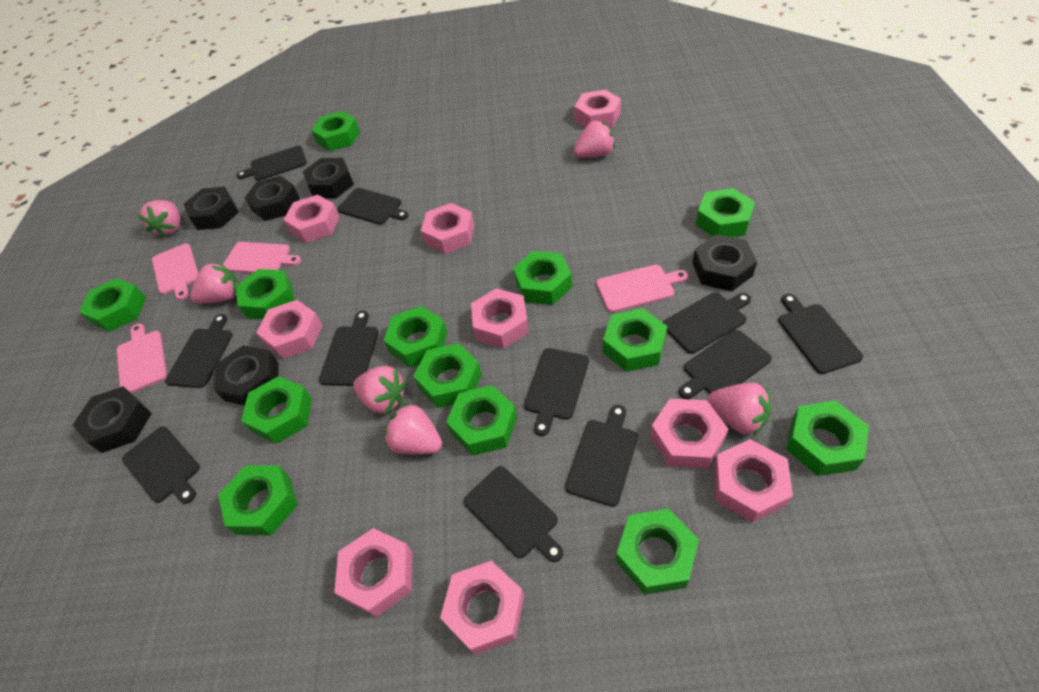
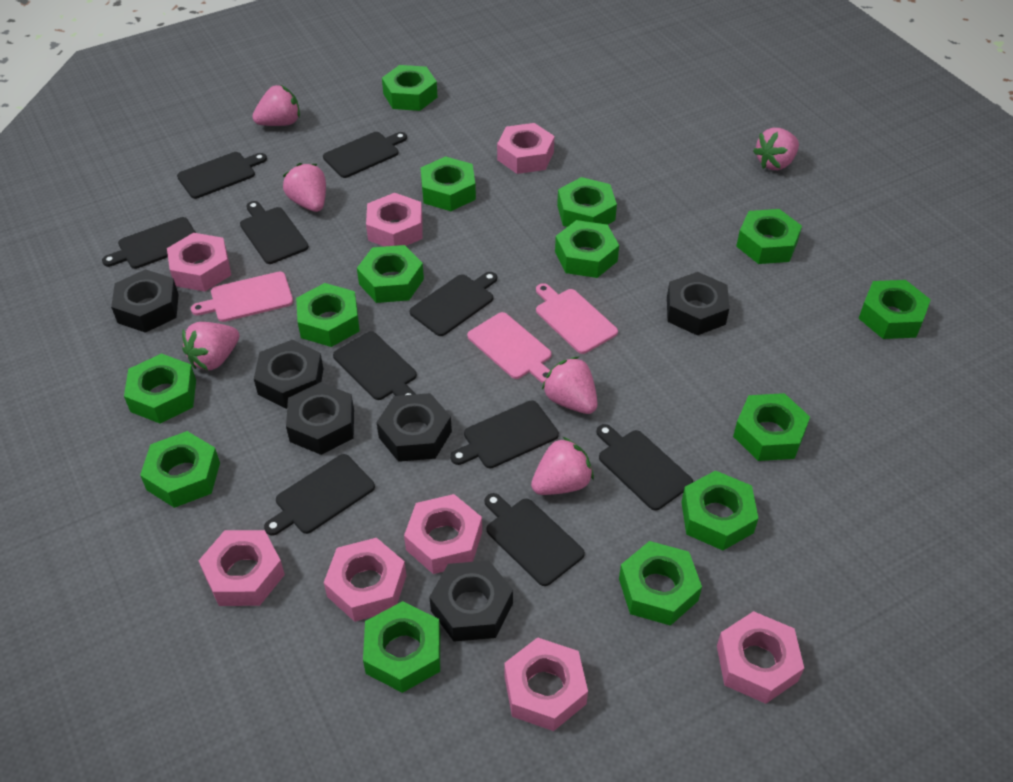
black cutting board: 11 -> 10
green nut: 13 -> 14
pink cutting board: 4 -> 3
pink nut: 9 -> 8

